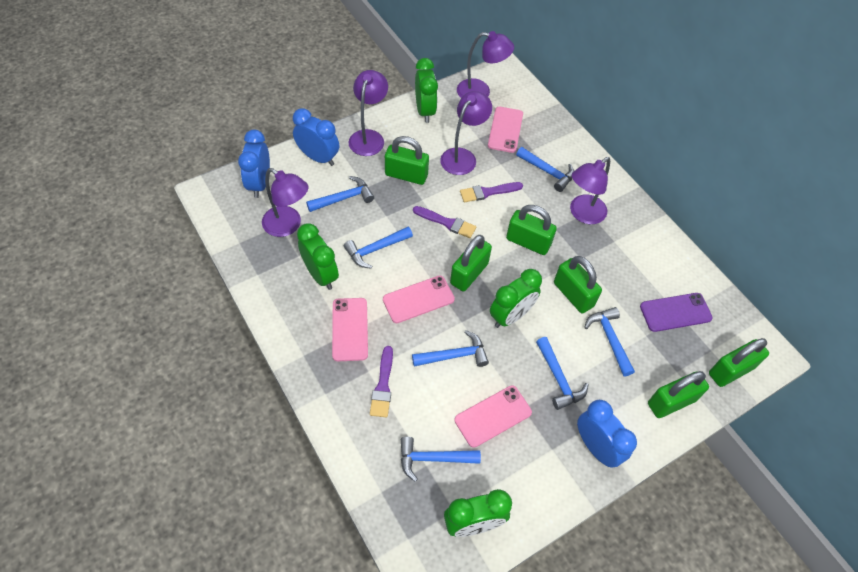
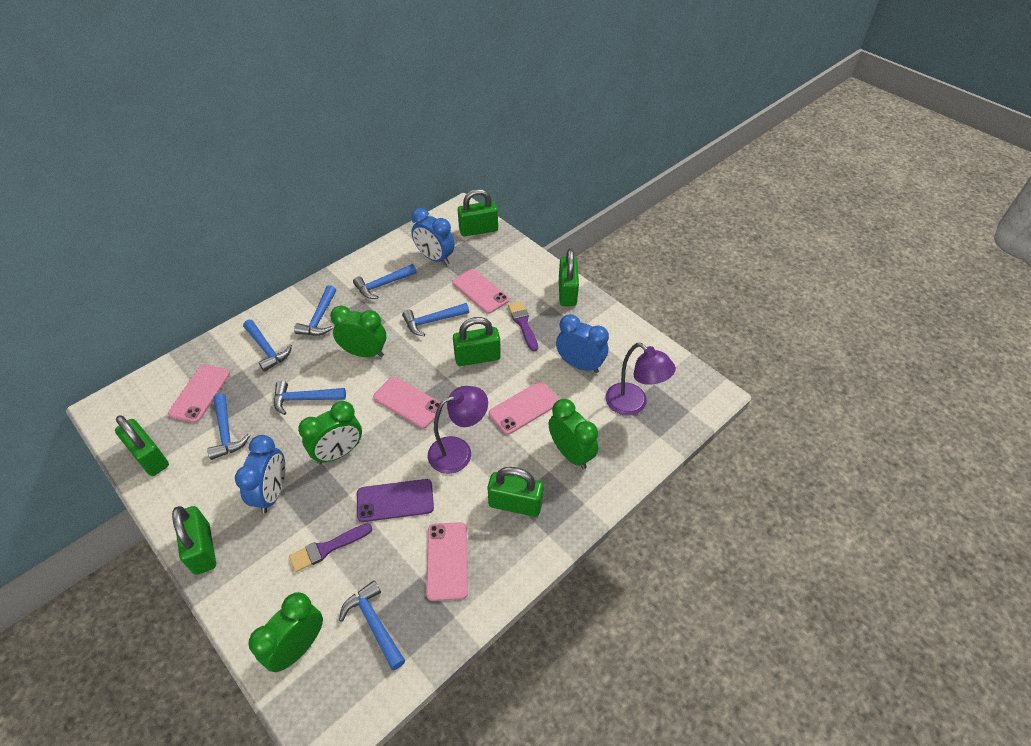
pink phone: 4 -> 5
purple brush: 3 -> 2
purple lamp: 5 -> 2

